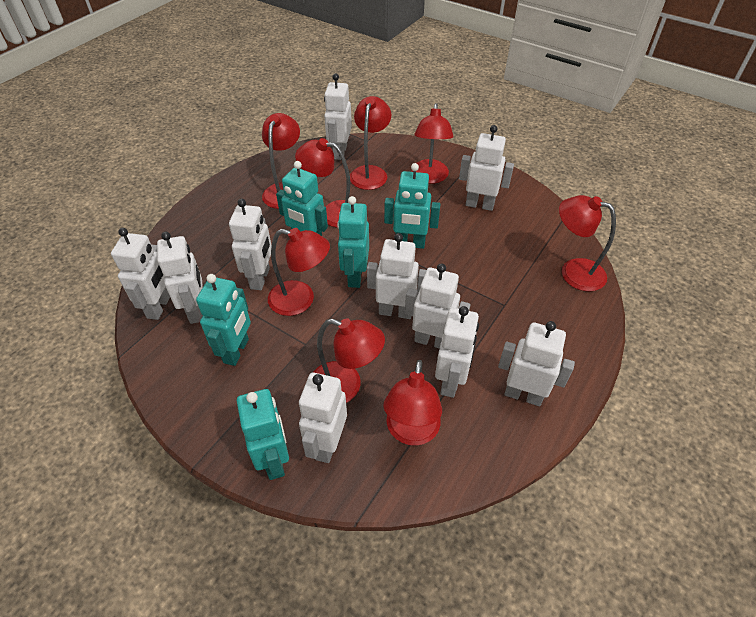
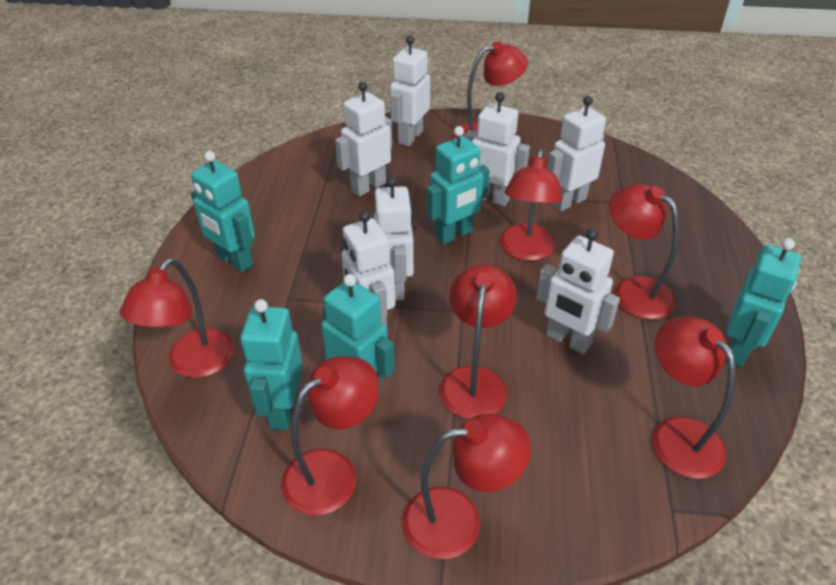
white robot: 10 -> 7

